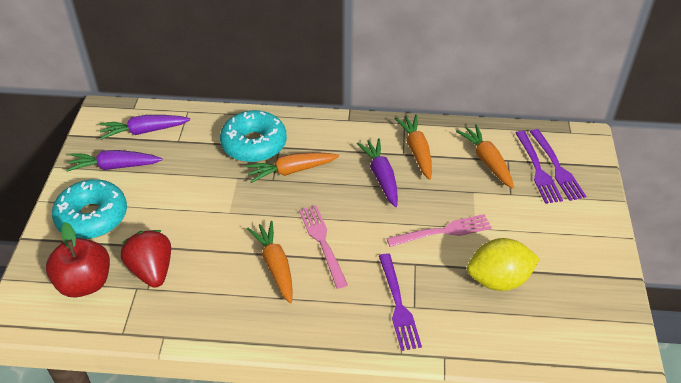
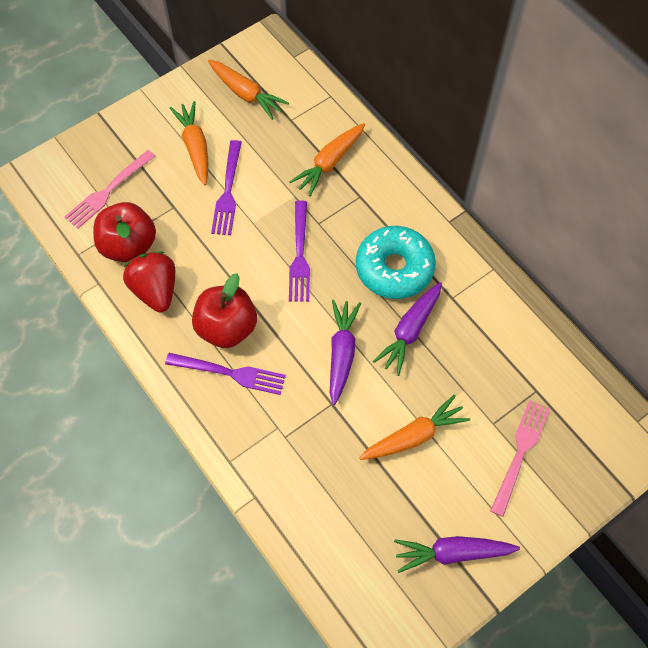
red apple: 1 -> 2
turquoise donut: 2 -> 1
yellow lemon: 1 -> 0

